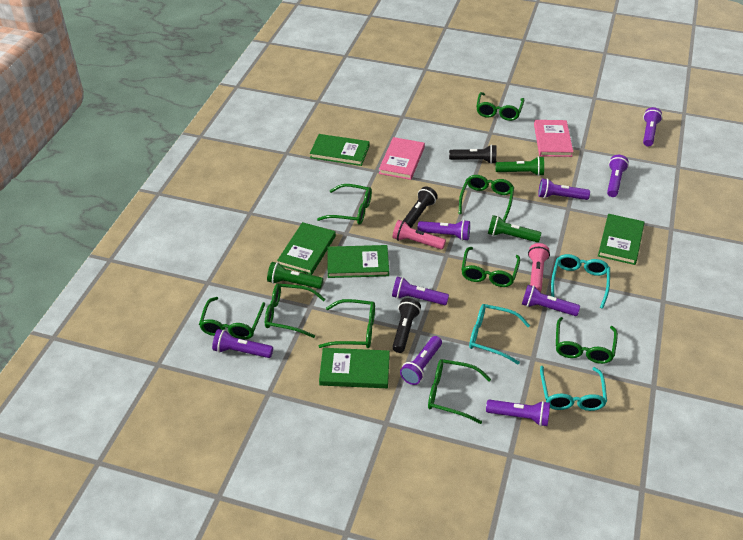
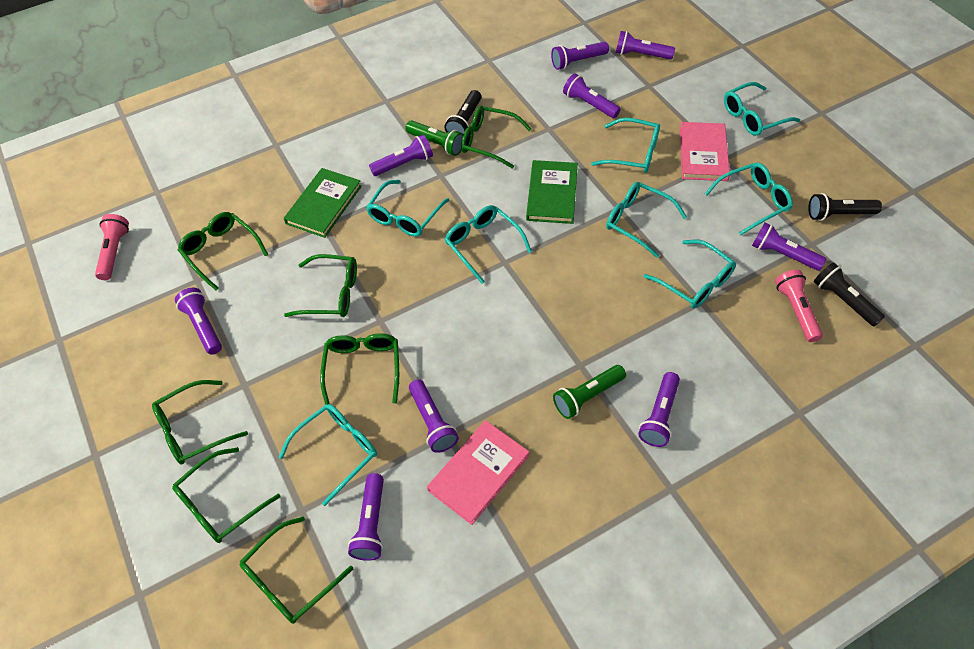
green book: 5 -> 2
green flashlight: 3 -> 2
green glasses: 9 -> 7
turquoise glasses: 3 -> 8

